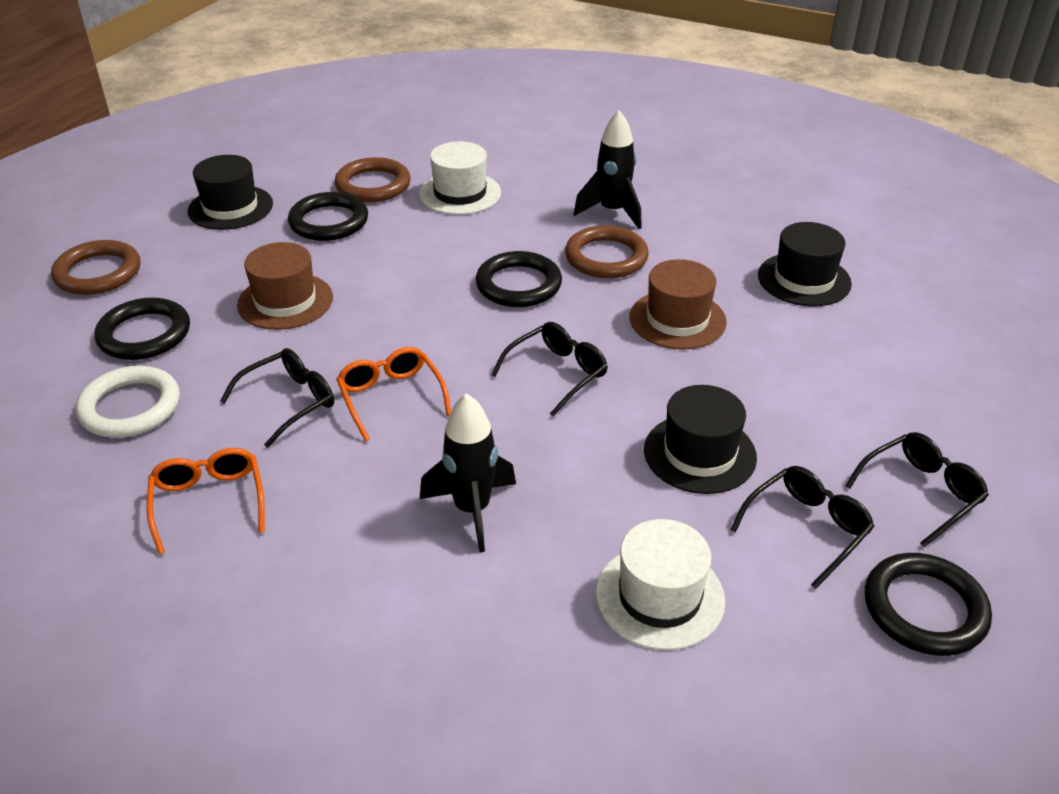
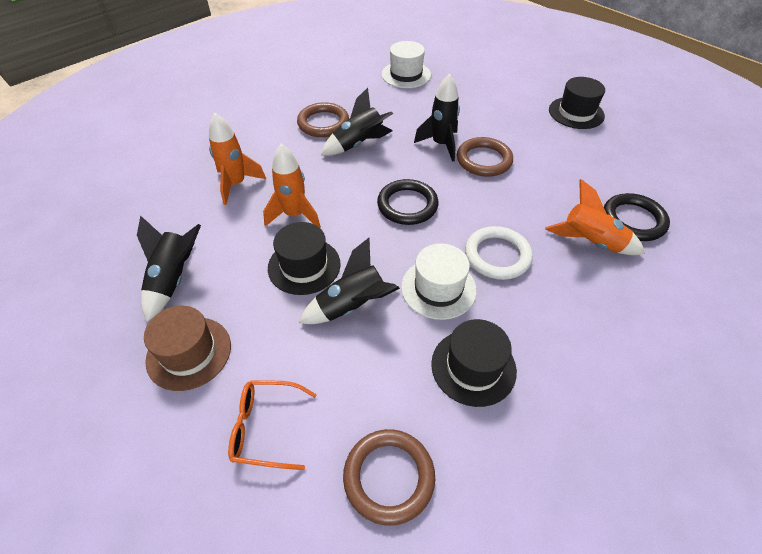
black glasses: 4 -> 0
black ring: 4 -> 2
black rocket: 2 -> 4
brown hat: 2 -> 1
orange glasses: 2 -> 1
orange rocket: 0 -> 3

